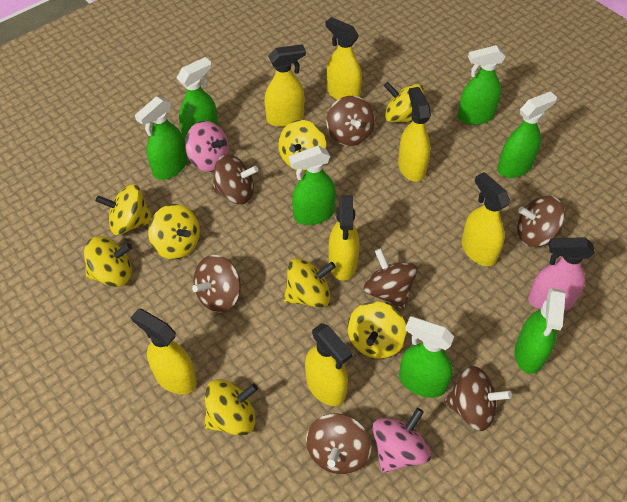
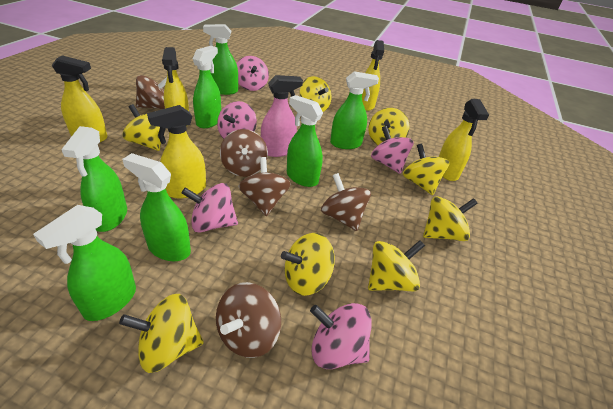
brown spinning top: 7 -> 5
pink spinning top: 2 -> 5
yellow spray bottle: 7 -> 5

